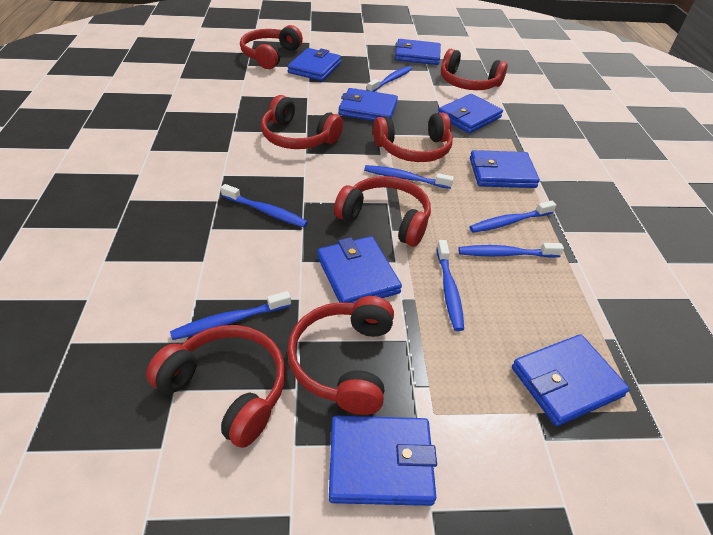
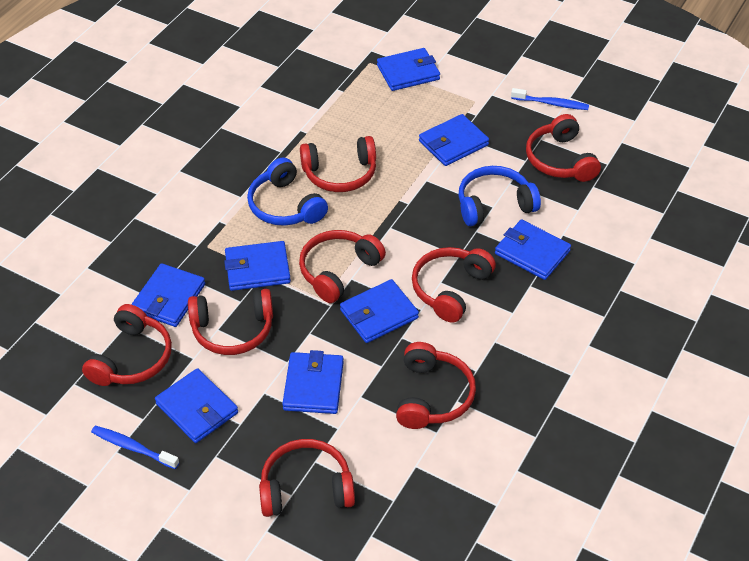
blue headphones: 0 -> 2
blue toothbrush: 7 -> 2
red headphones: 7 -> 8

